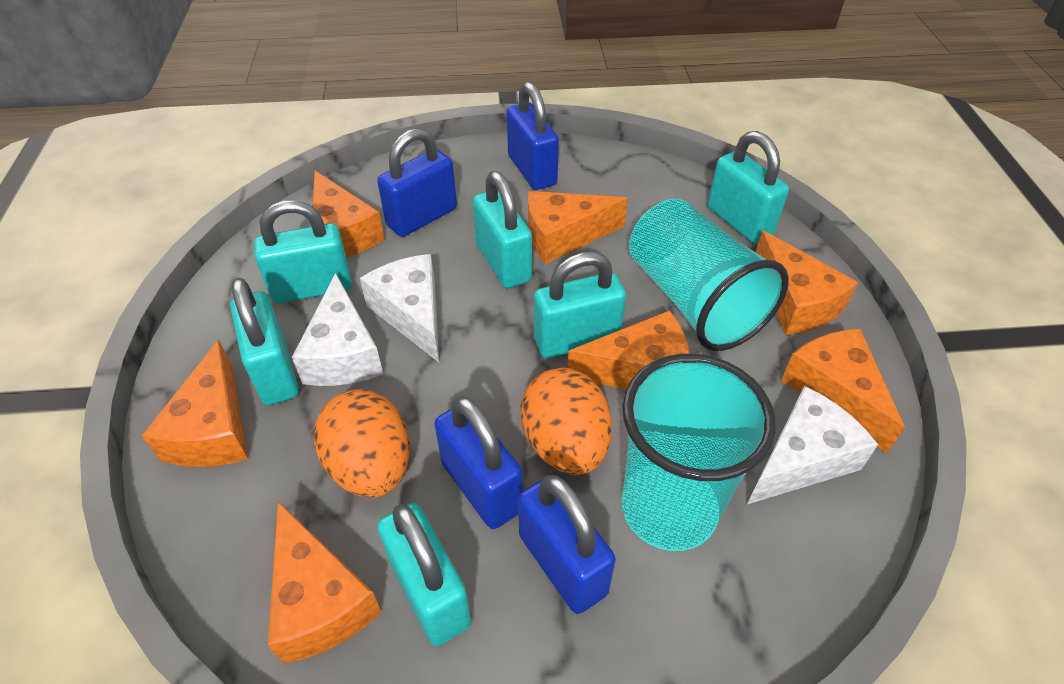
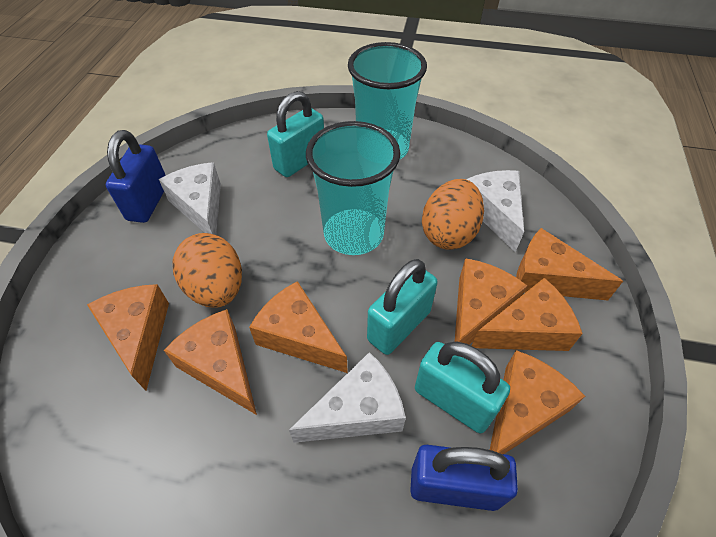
blue padlock: 4 -> 2
turquoise padlock: 6 -> 3

